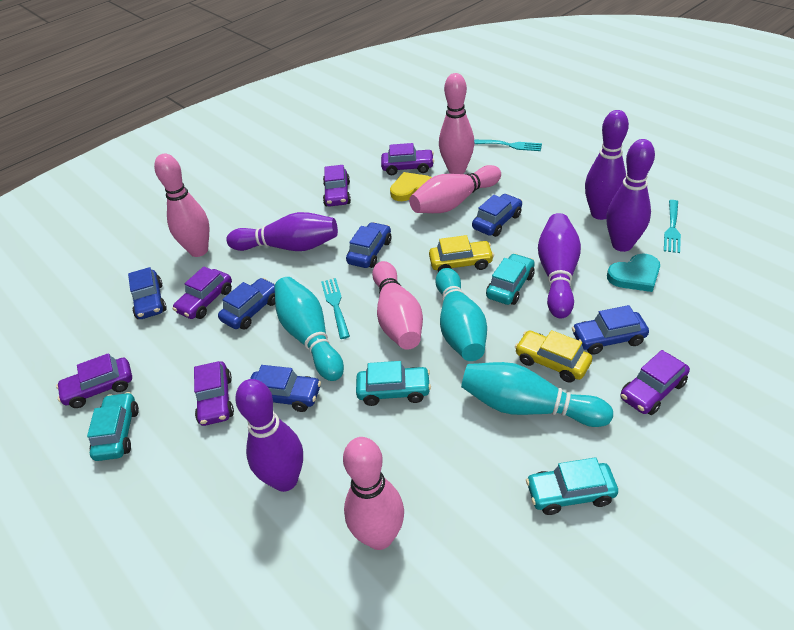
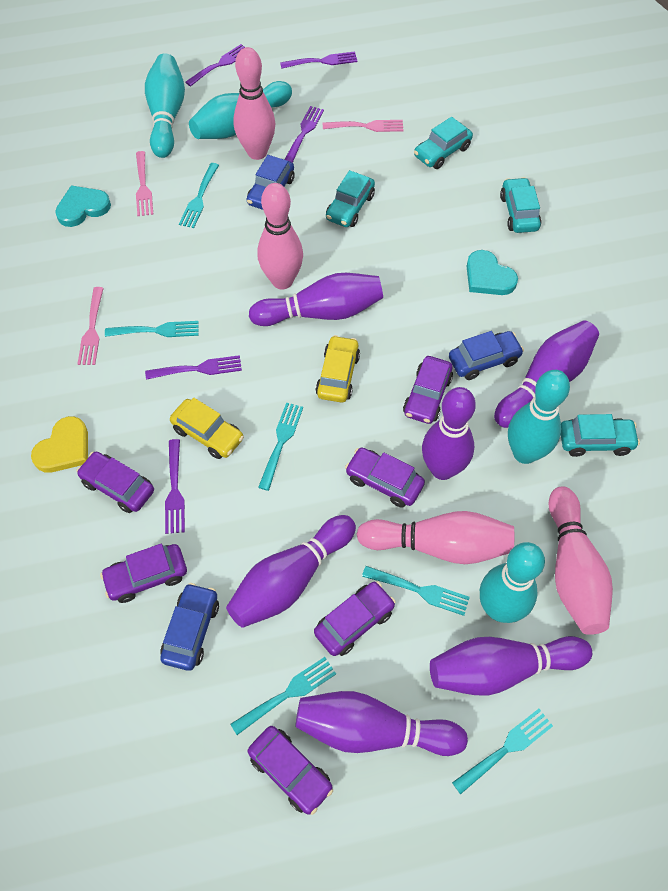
blue car: 6 -> 3
pink bowling pin: 5 -> 4
pink fork: 0 -> 3
purple bowling pin: 5 -> 6
purple fork: 0 -> 5
turquoise bowling pin: 3 -> 4
turquoise fork: 3 -> 6
turquoise heart: 1 -> 2

